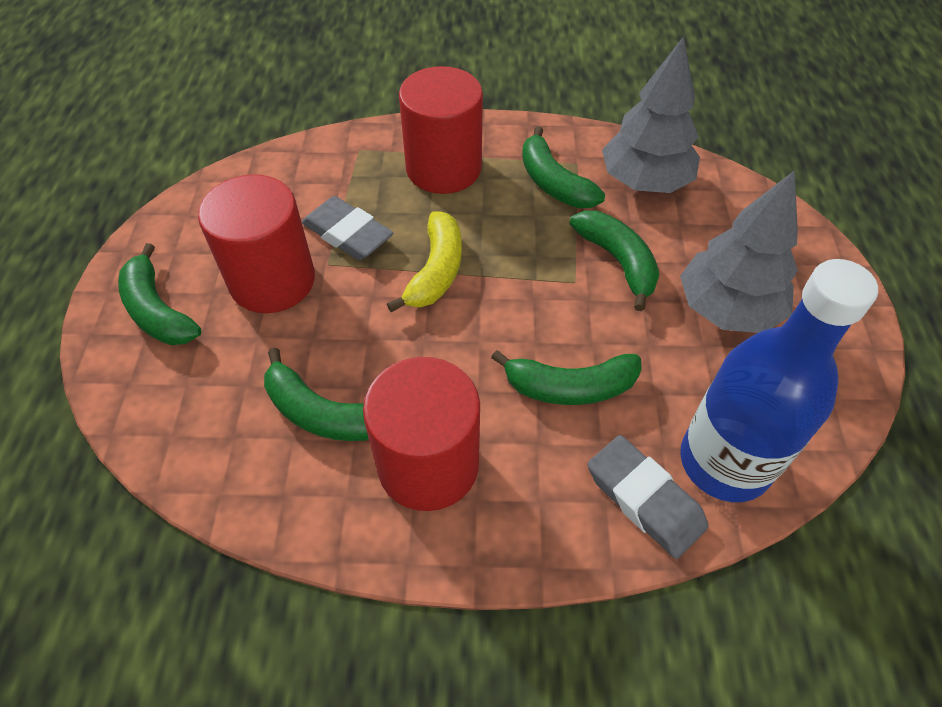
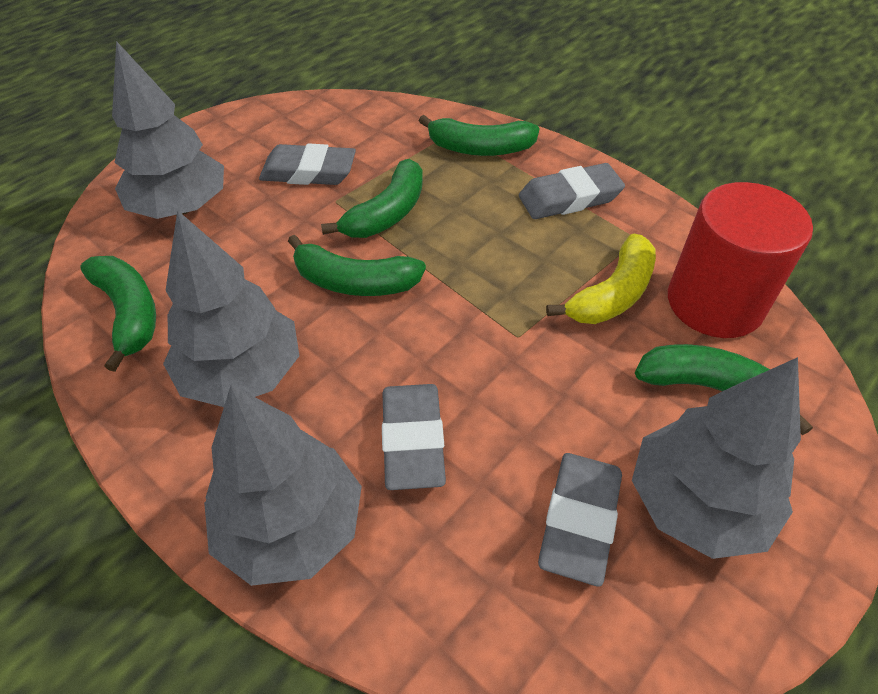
blue bottle: 1 -> 0
grey eraser: 2 -> 4
grey tree: 2 -> 4
red cylinder: 3 -> 1

